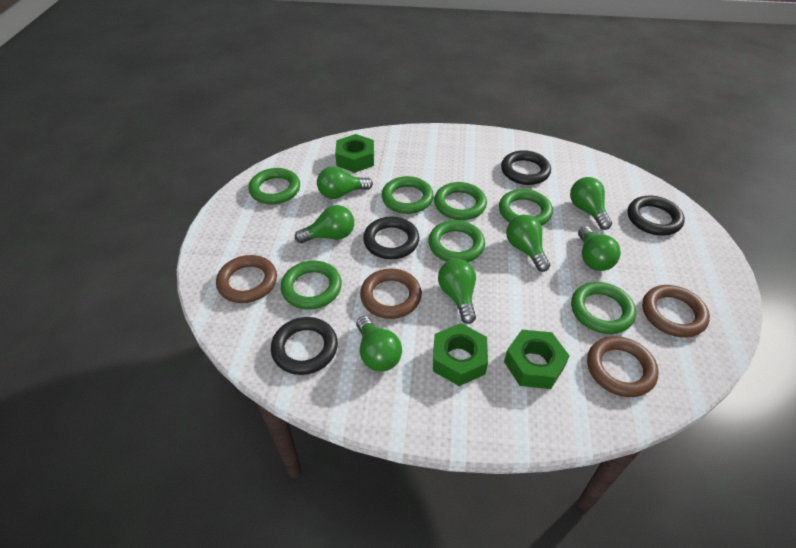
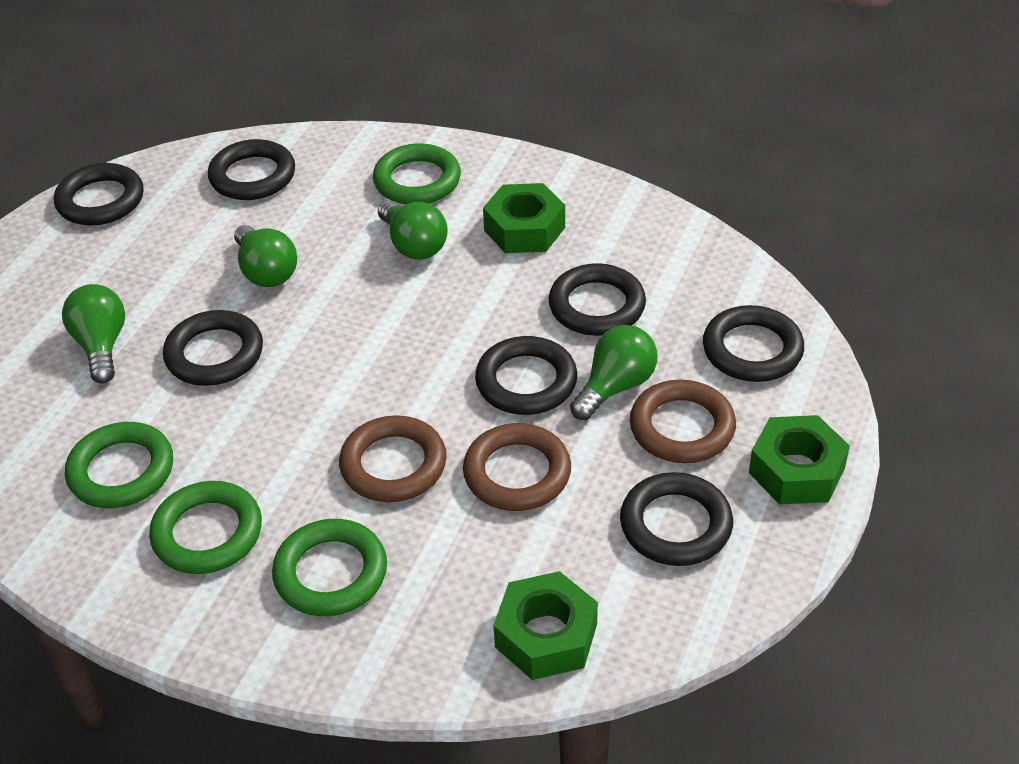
black ring: 4 -> 7
brown ring: 4 -> 3
green light bulb: 7 -> 4
green ring: 7 -> 4

